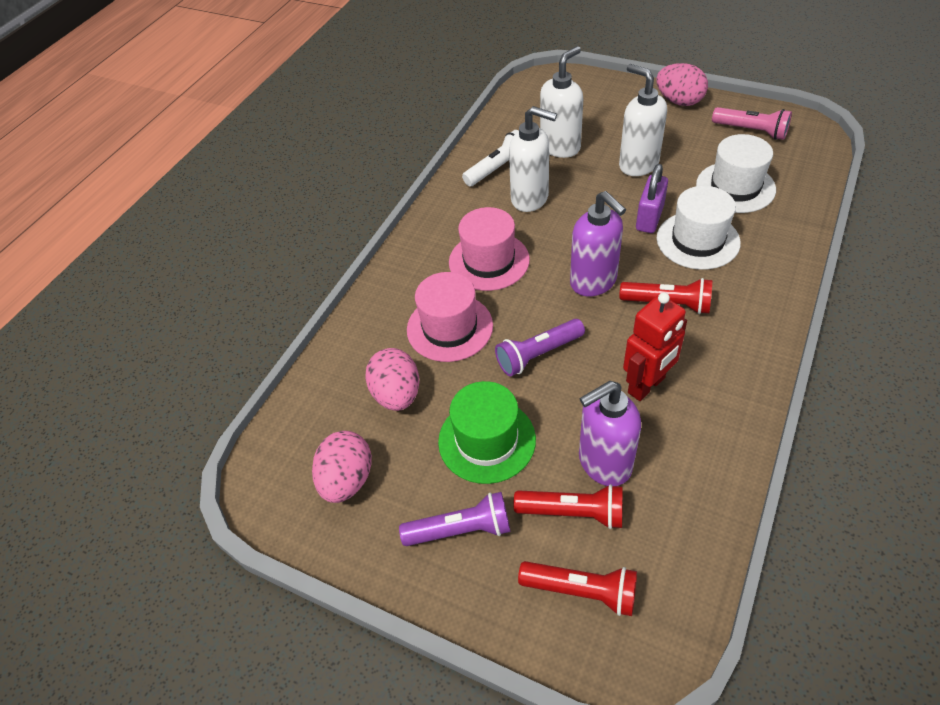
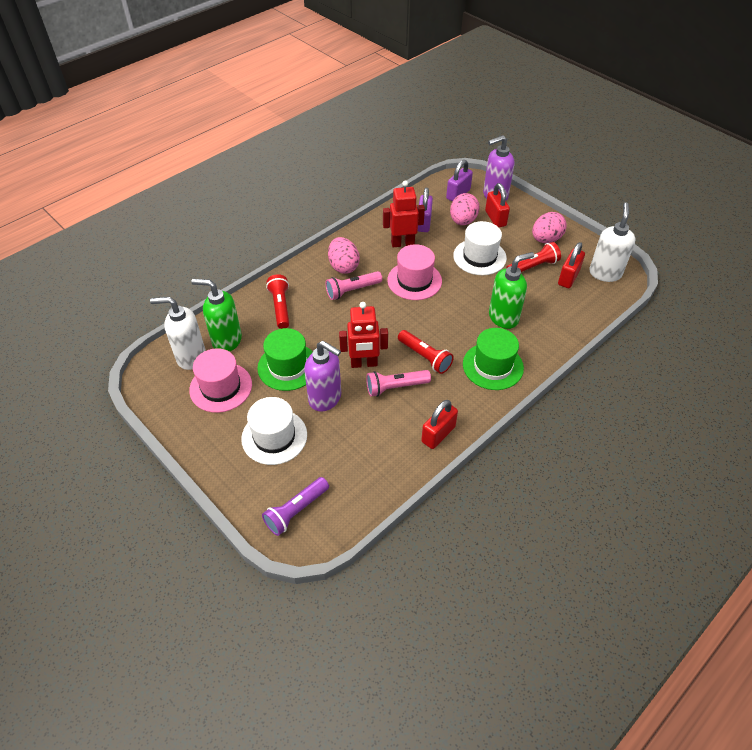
green hat: 1 -> 2
green soap dispenser: 0 -> 2
pink flashlight: 1 -> 2
purple flashlight: 2 -> 1
purple padlock: 1 -> 2
red padlock: 0 -> 3
red robot: 1 -> 2
white flashlight: 1 -> 0
white soap dispenser: 3 -> 2

